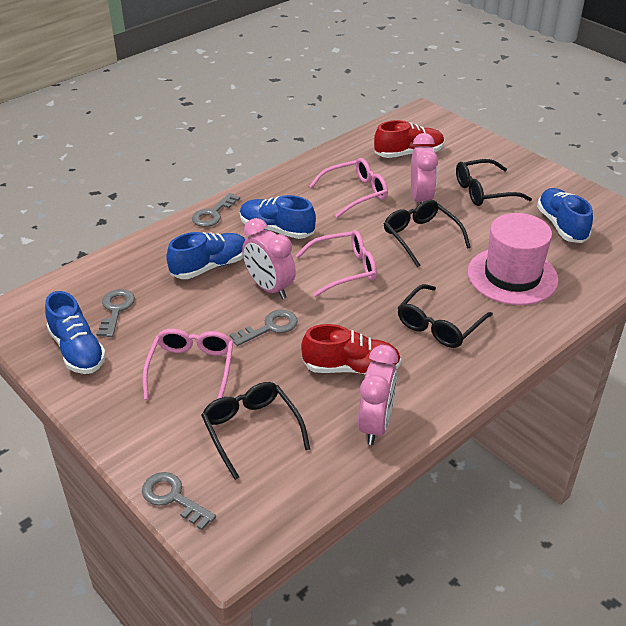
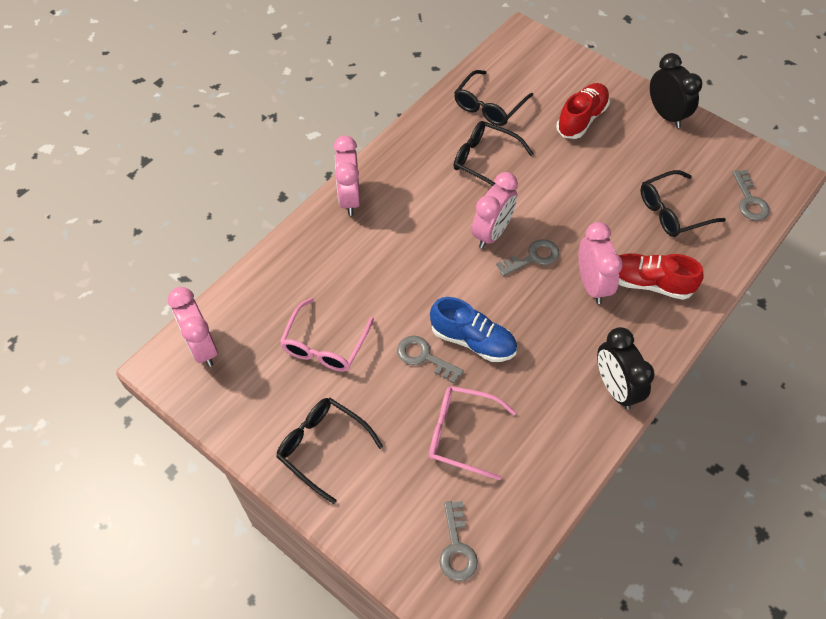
black clock: 0 -> 2
blue shoe: 4 -> 1
pink clock: 3 -> 4
pink glasses: 3 -> 2
pink hat: 1 -> 0

